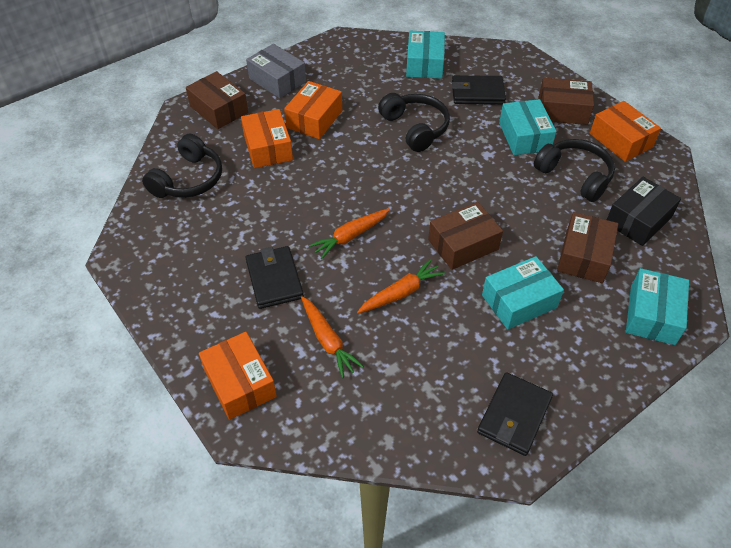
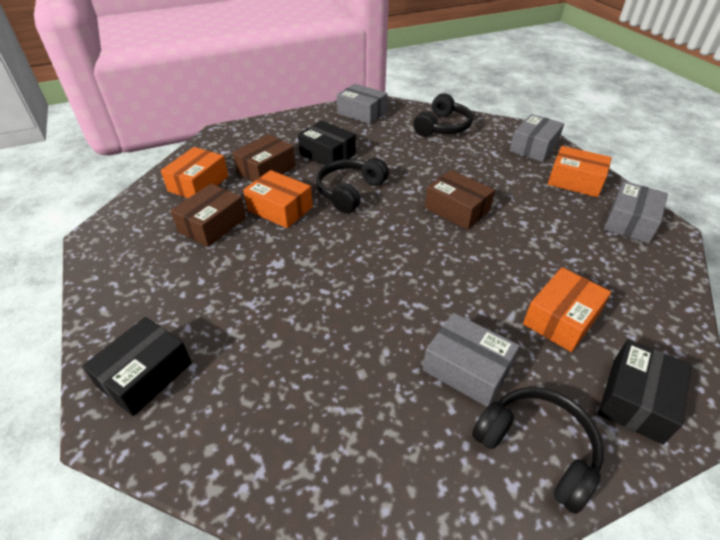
black box: 1 -> 3
black wallet: 3 -> 0
brown box: 4 -> 3
grey box: 1 -> 4
orange carrot: 3 -> 0
turquoise box: 4 -> 0

